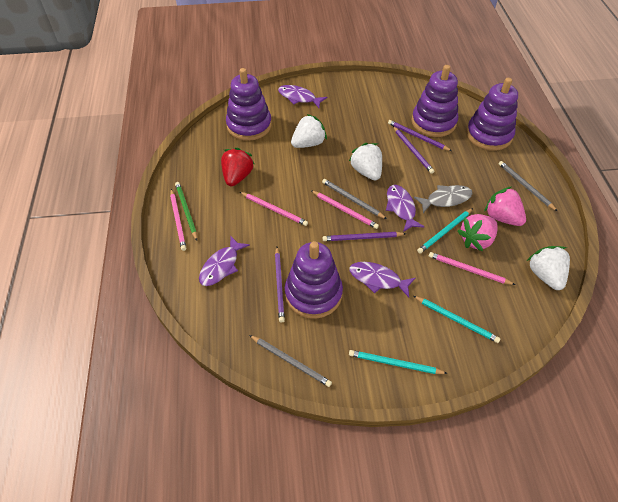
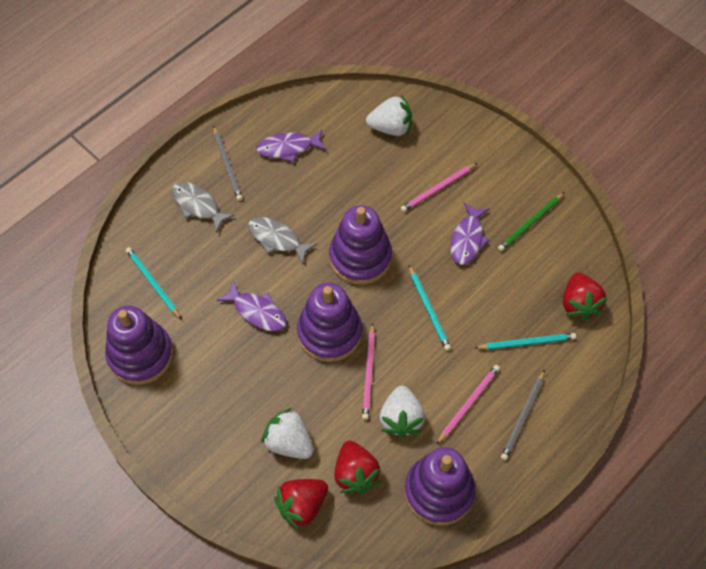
grey fish: 1 -> 2
grey pencil: 3 -> 2
pink pencil: 4 -> 3
pink strawberry: 2 -> 0
purple fish: 4 -> 3
purple pencil: 4 -> 0
red strawberry: 1 -> 3

